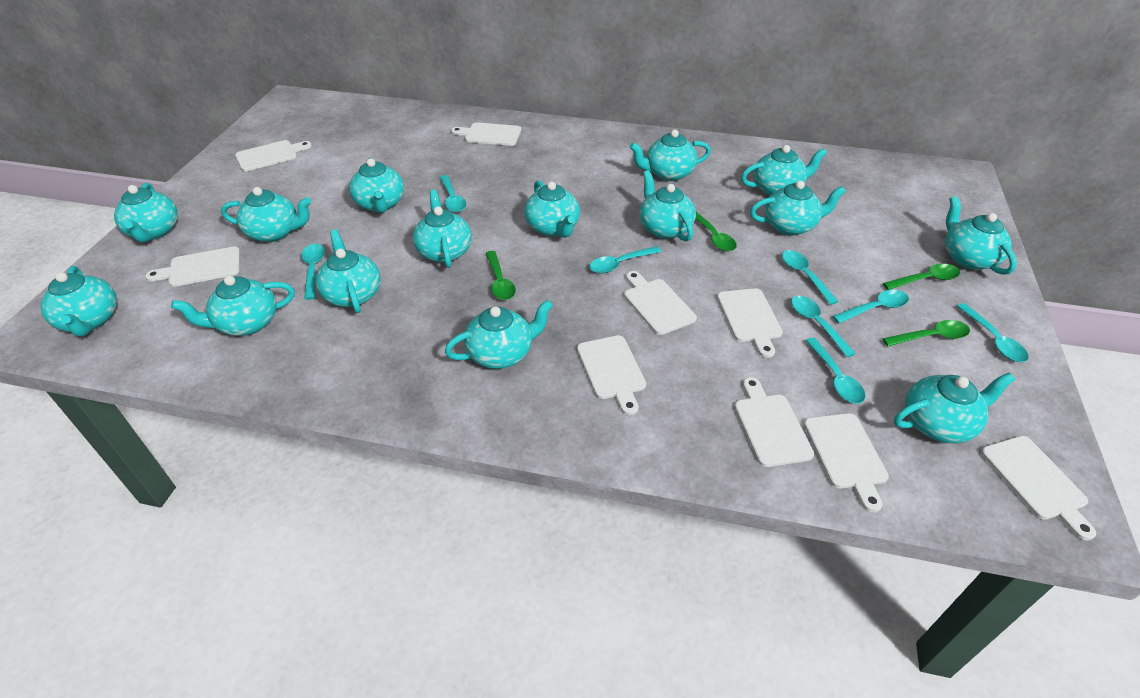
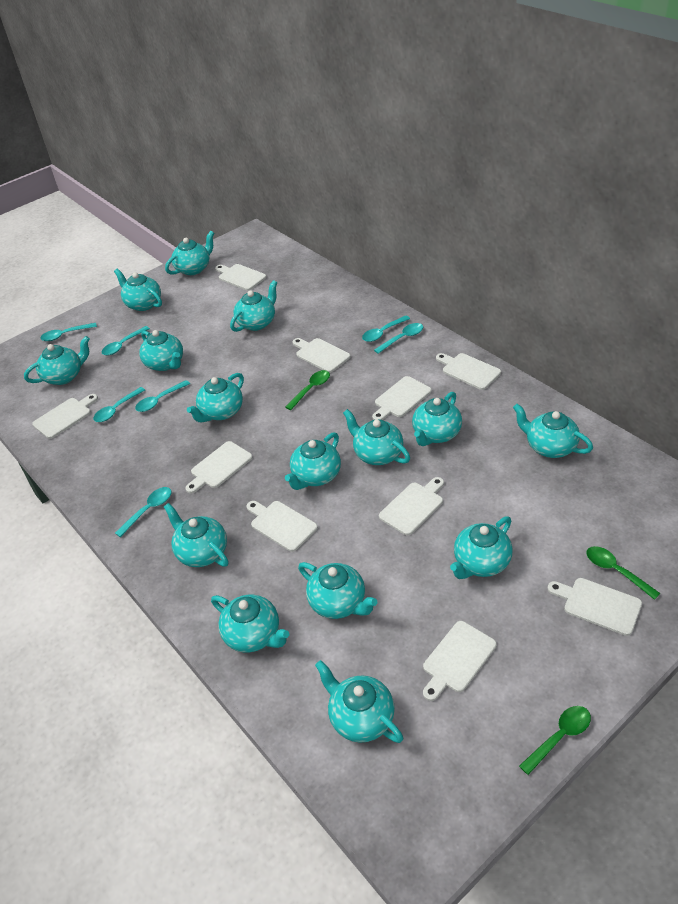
green spoon: 4 -> 3
turquoise spoon: 8 -> 7
white cutting board: 9 -> 10

